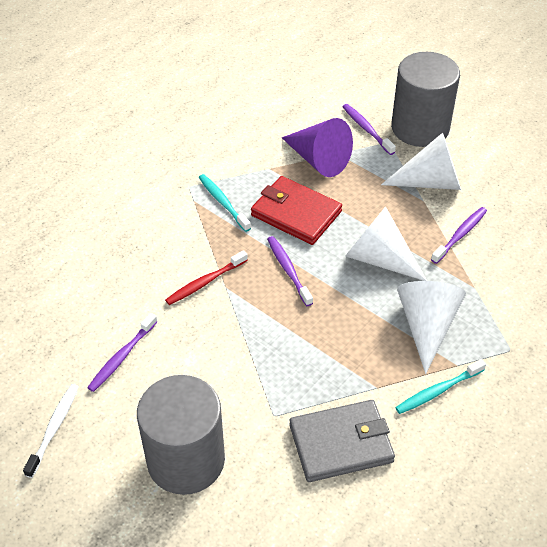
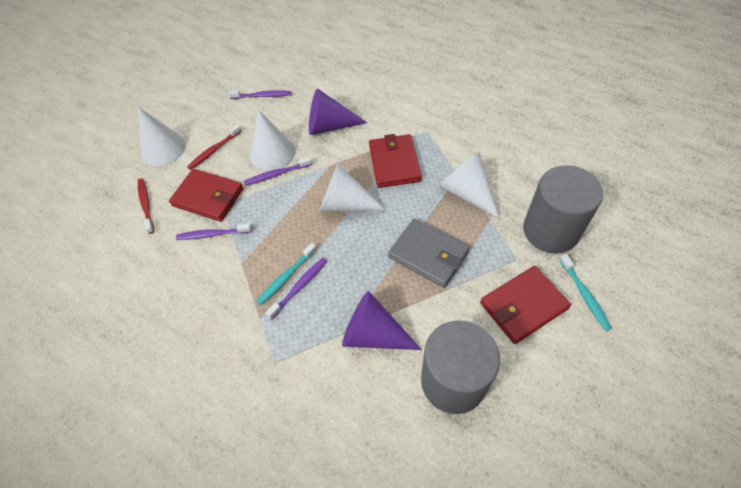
purple cone: 1 -> 2
red toothbrush: 1 -> 2
red wallet: 1 -> 3
white cone: 3 -> 4
white toothbrush: 1 -> 0

